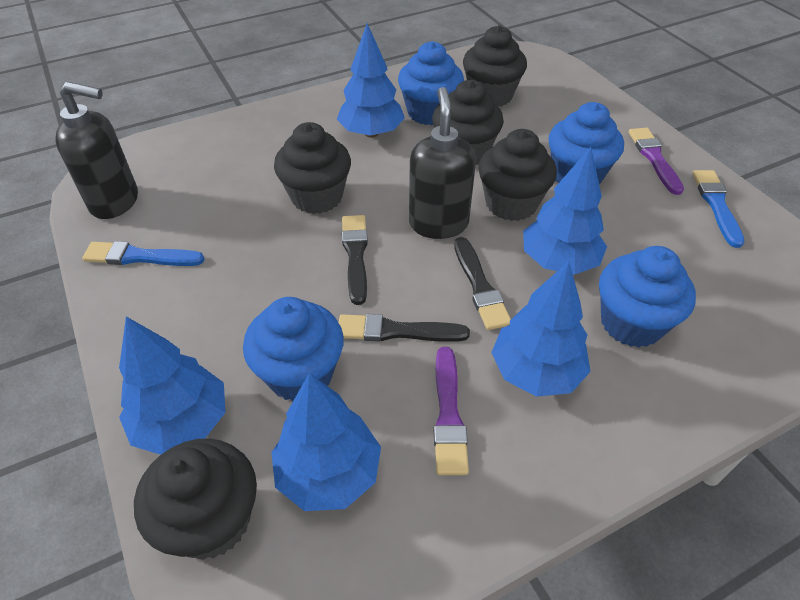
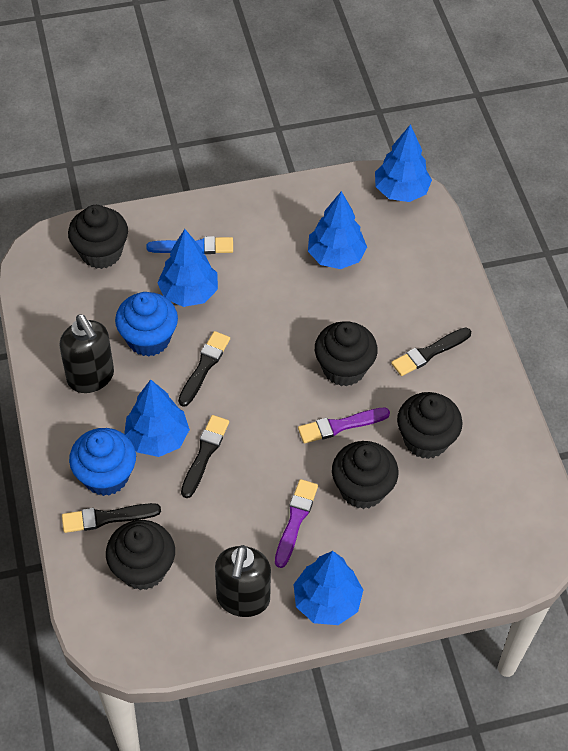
black brush: 3 -> 4
blue brush: 2 -> 1
blue cupcake: 4 -> 2

